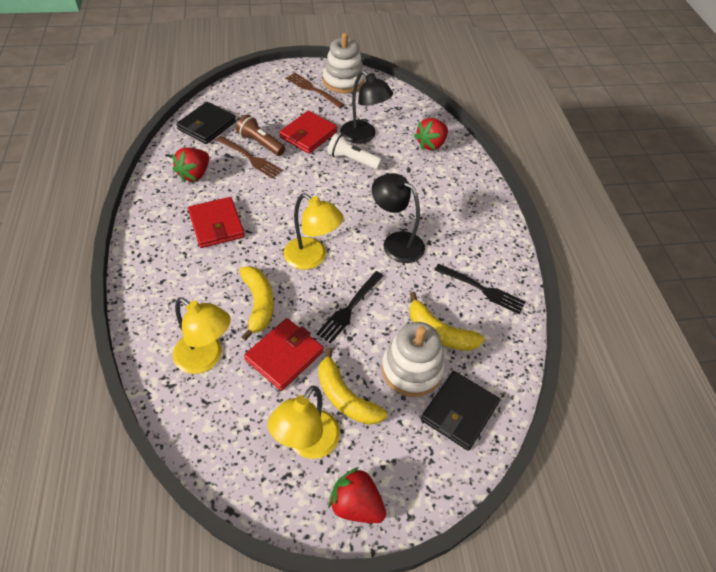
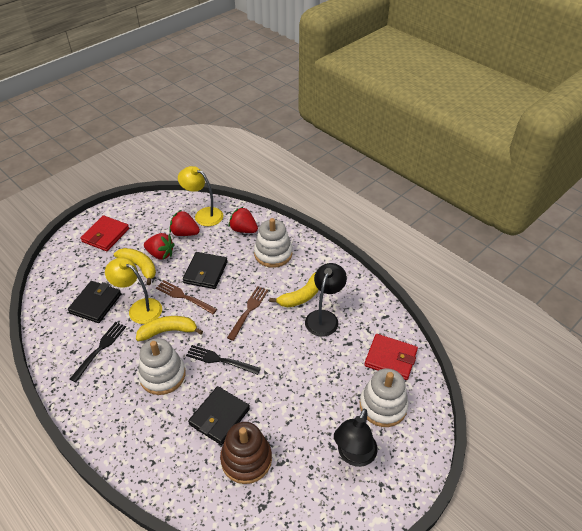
black wallet: 2 -> 3
brown flashlight: 1 -> 0
brown stacking toy: 0 -> 1
red wallet: 3 -> 2
white flashlight: 1 -> 0
white stacking toy: 2 -> 3
yellow lamp: 3 -> 2

